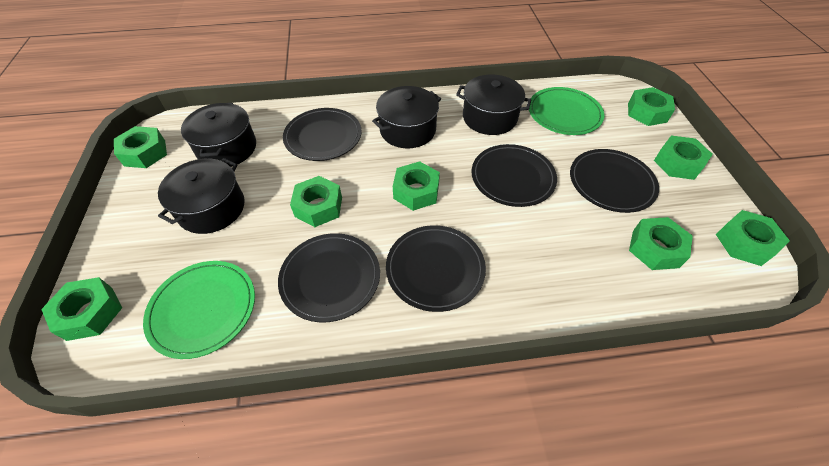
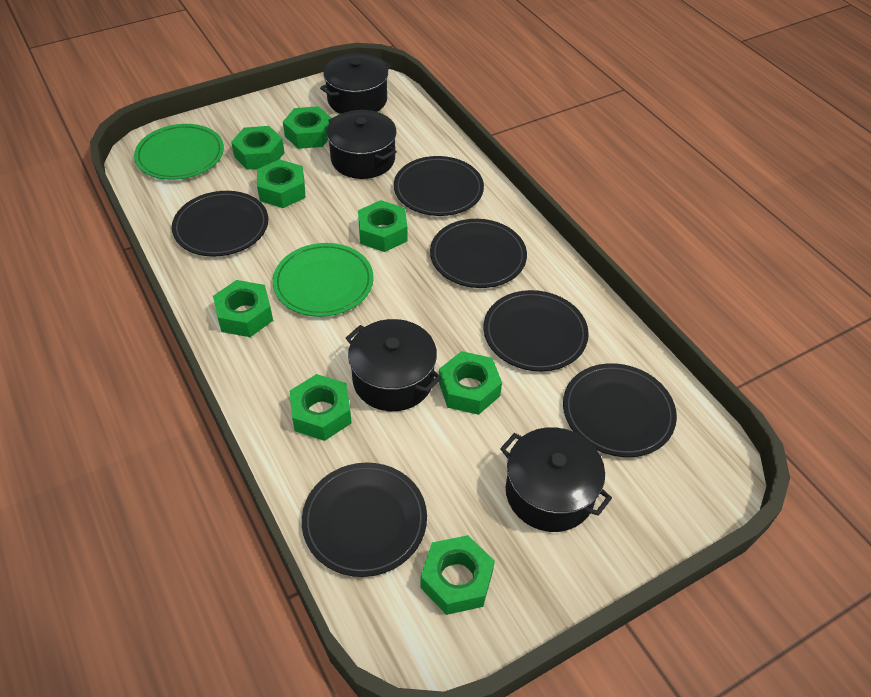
black plate: 5 -> 6

